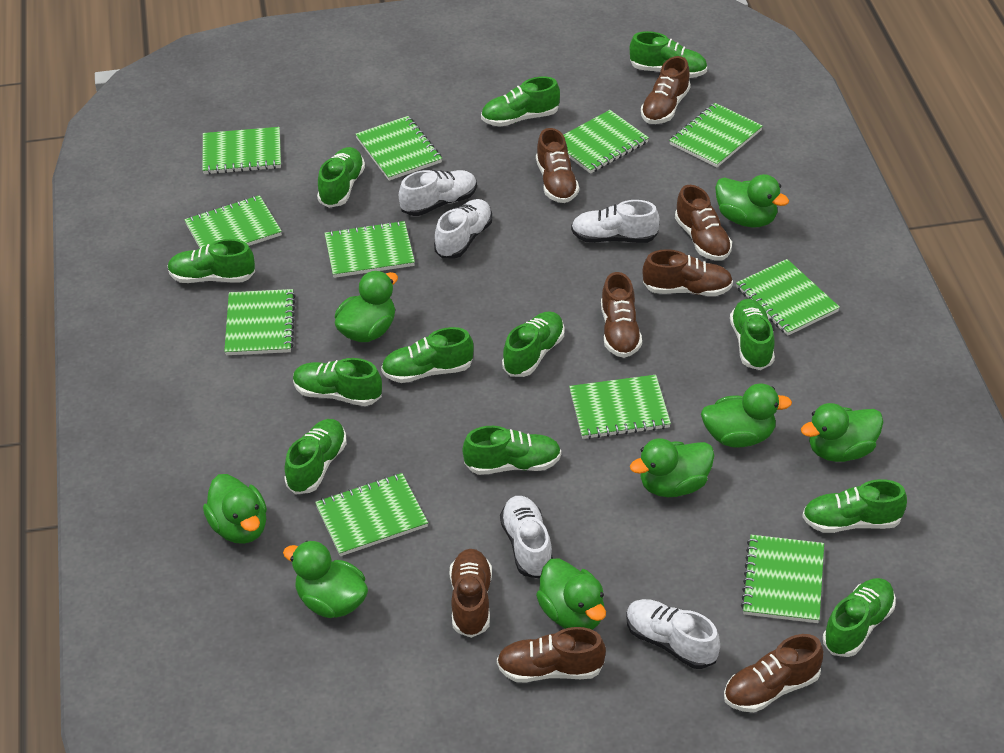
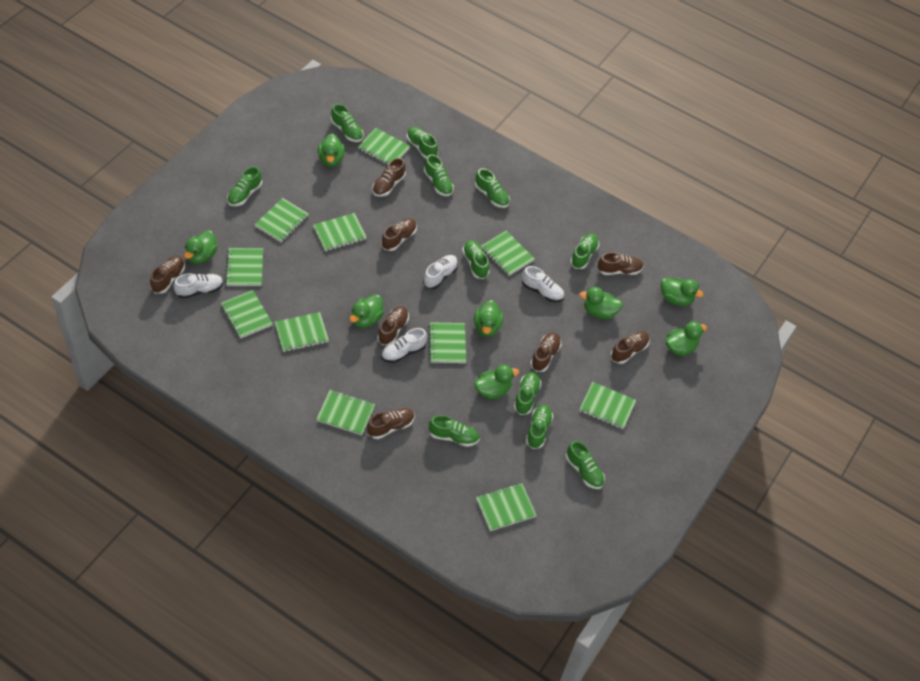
green shoe: 12 -> 11
white shoe: 5 -> 4

